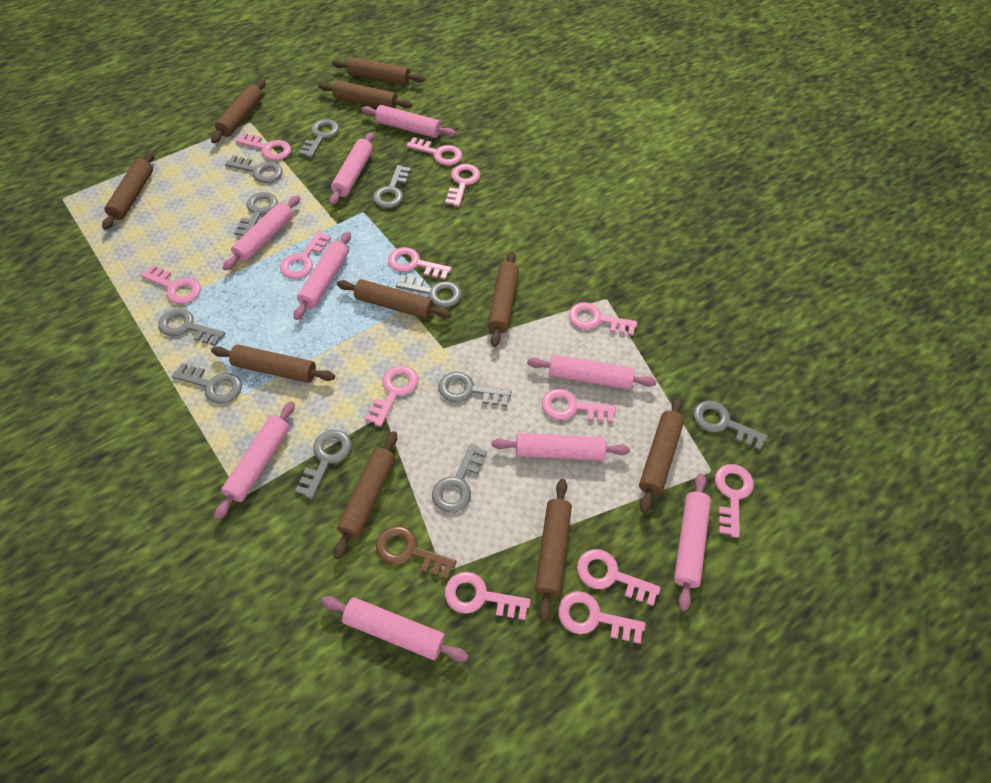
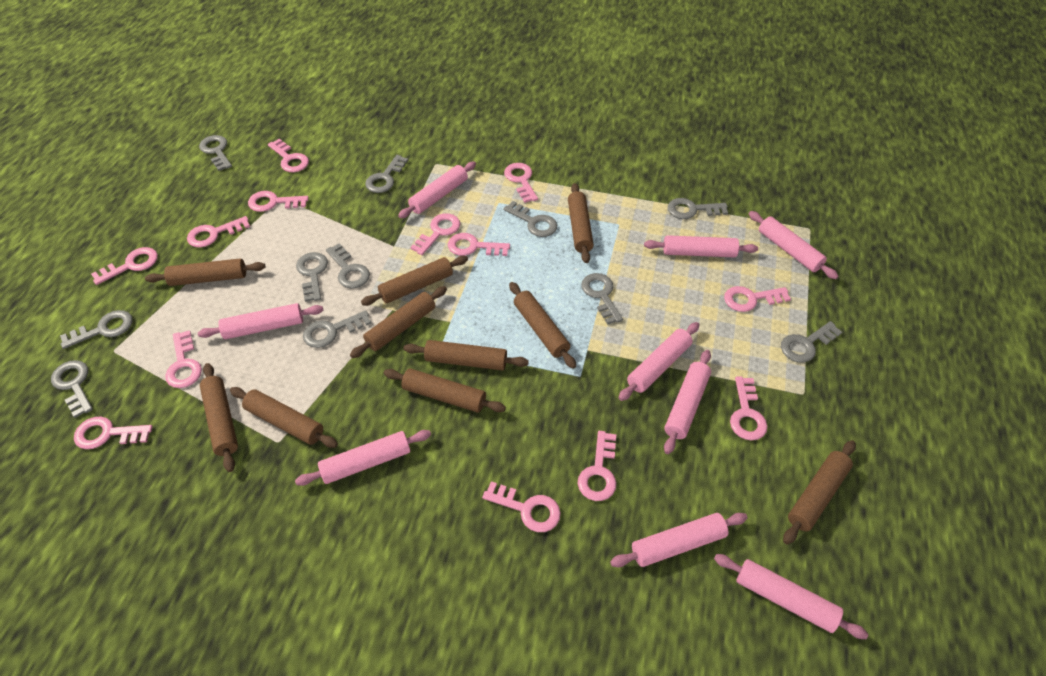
brown key: 1 -> 0

